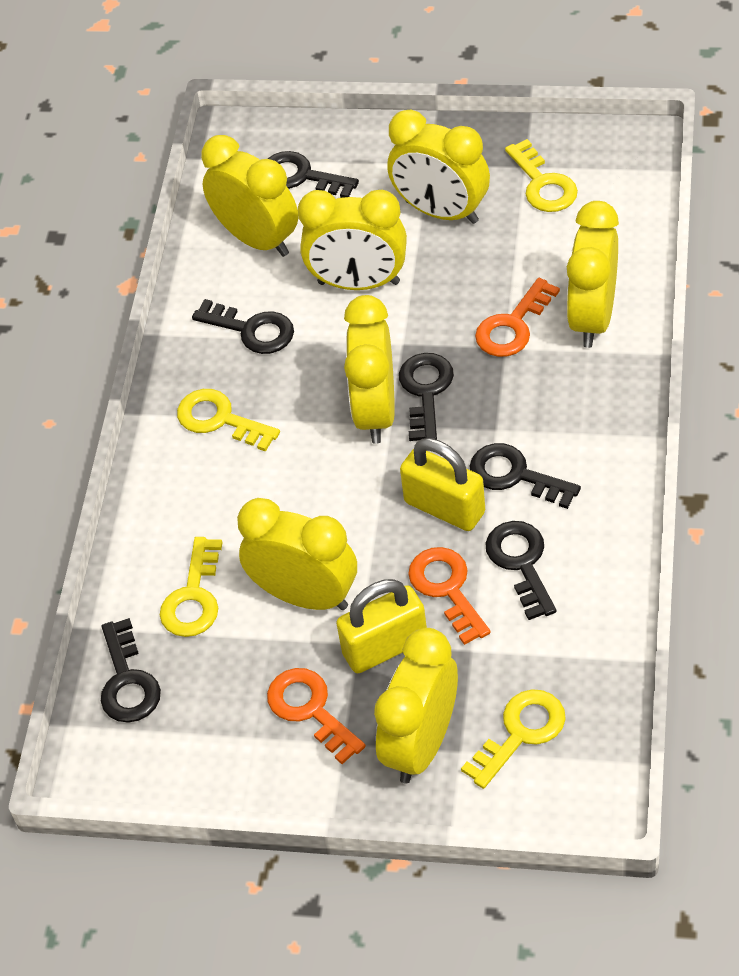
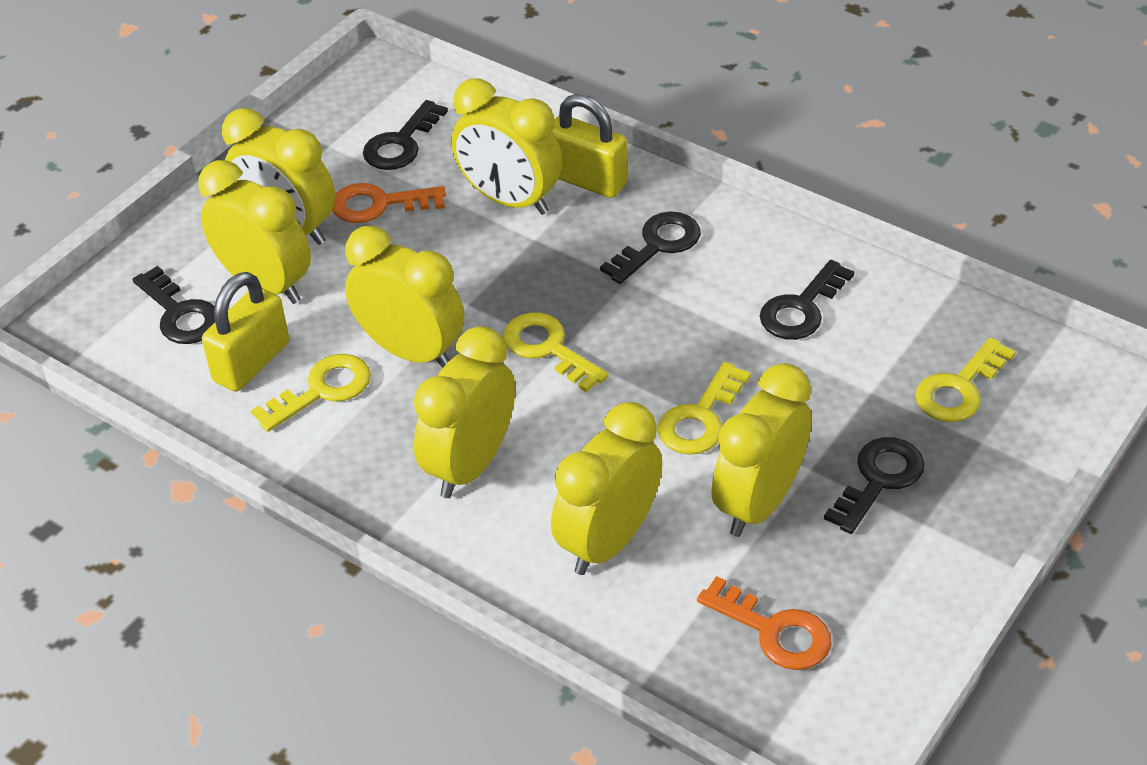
black key: 6 -> 5
orange key: 3 -> 2

